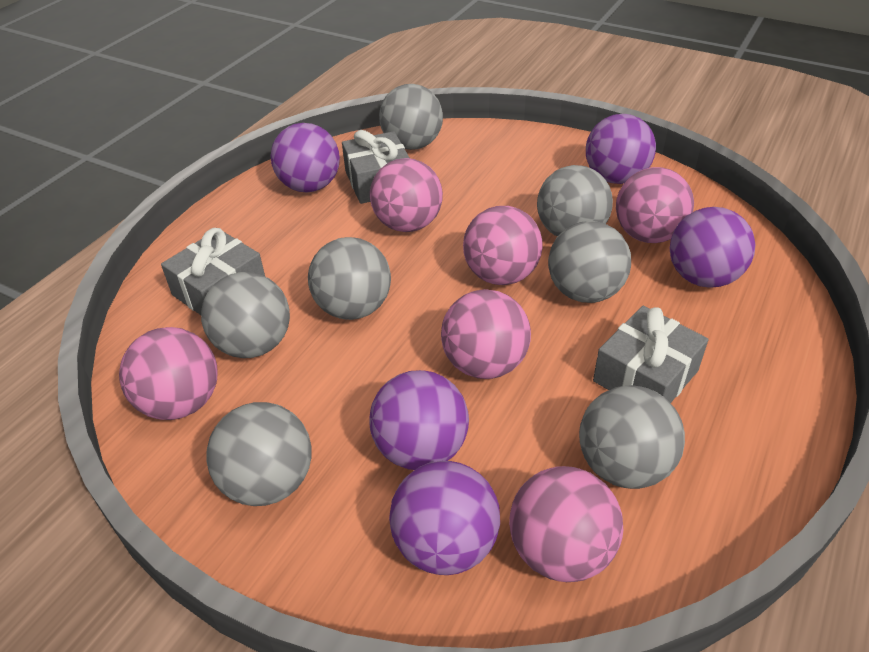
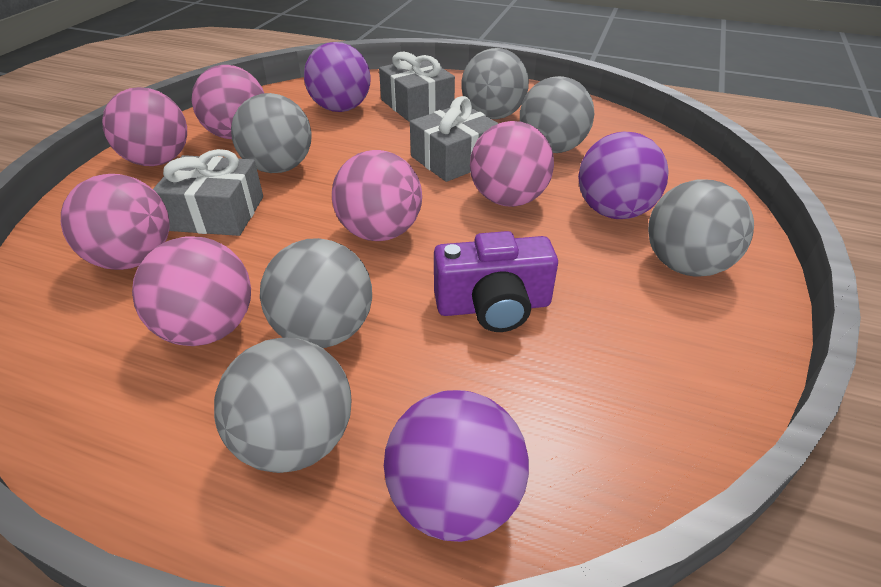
grey ball: 7 -> 6
purple ball: 5 -> 3
purple camera: 0 -> 1

